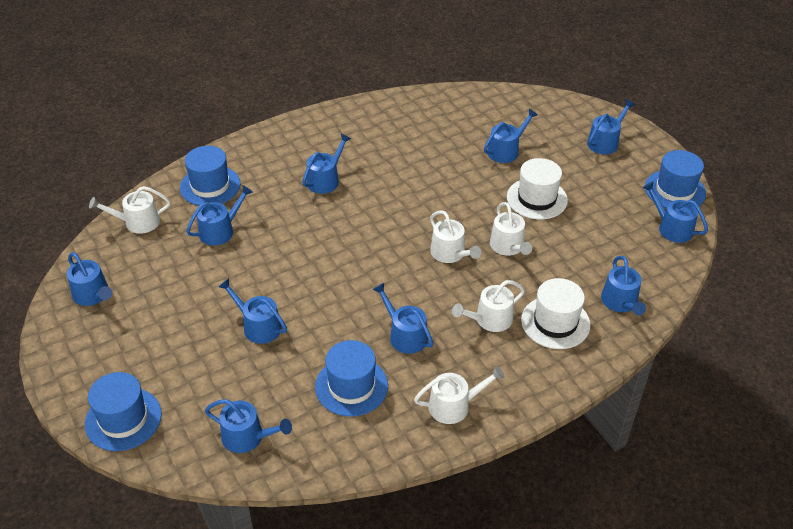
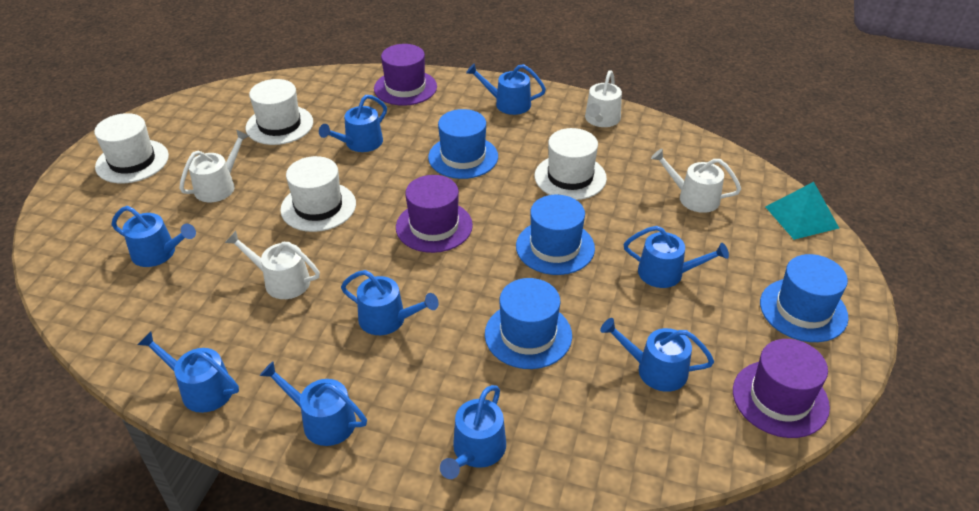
blue watering can: 10 -> 9
purple hat: 0 -> 3
turquoise pyramid: 0 -> 1
white hat: 2 -> 4
white watering can: 5 -> 4

